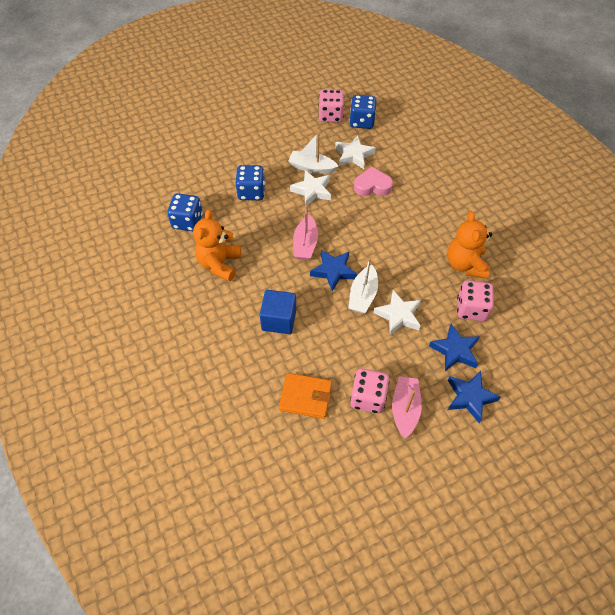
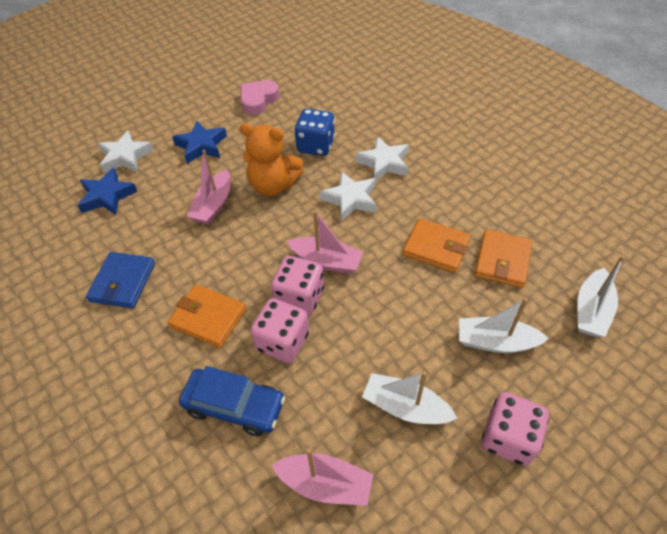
blue car: 0 -> 1
blue cube: 1 -> 0
blue dice: 3 -> 1
blue star: 3 -> 2
blue wallet: 0 -> 1
orange teddy bear: 2 -> 1
orange wallet: 1 -> 3
pink boat: 2 -> 3
white boat: 2 -> 3

